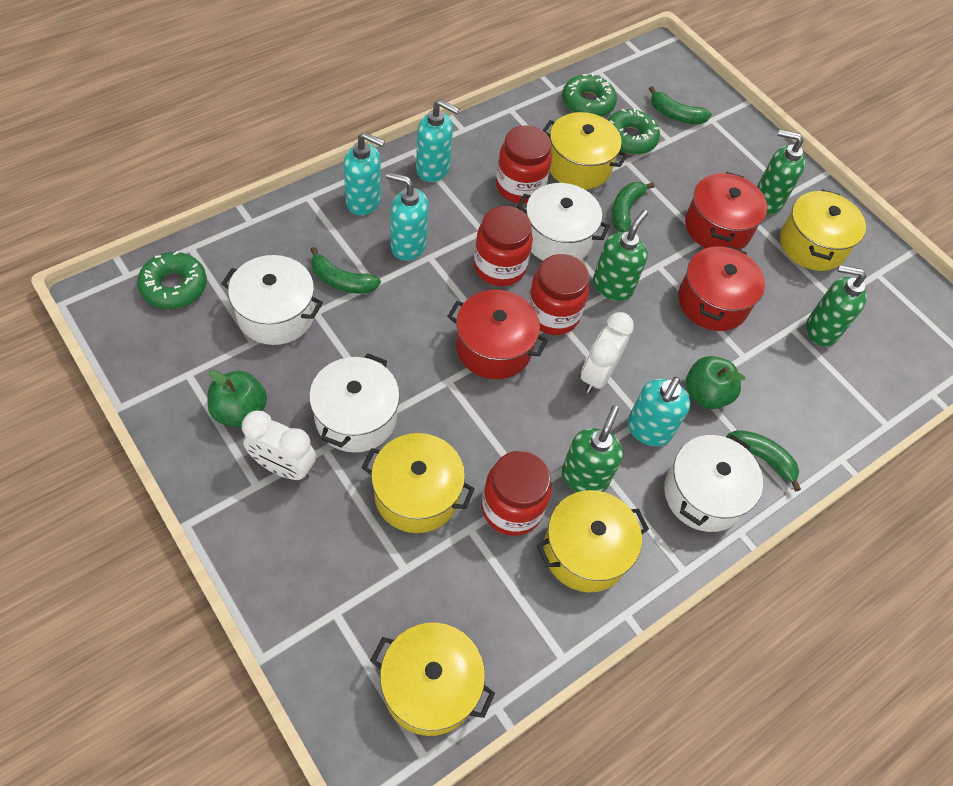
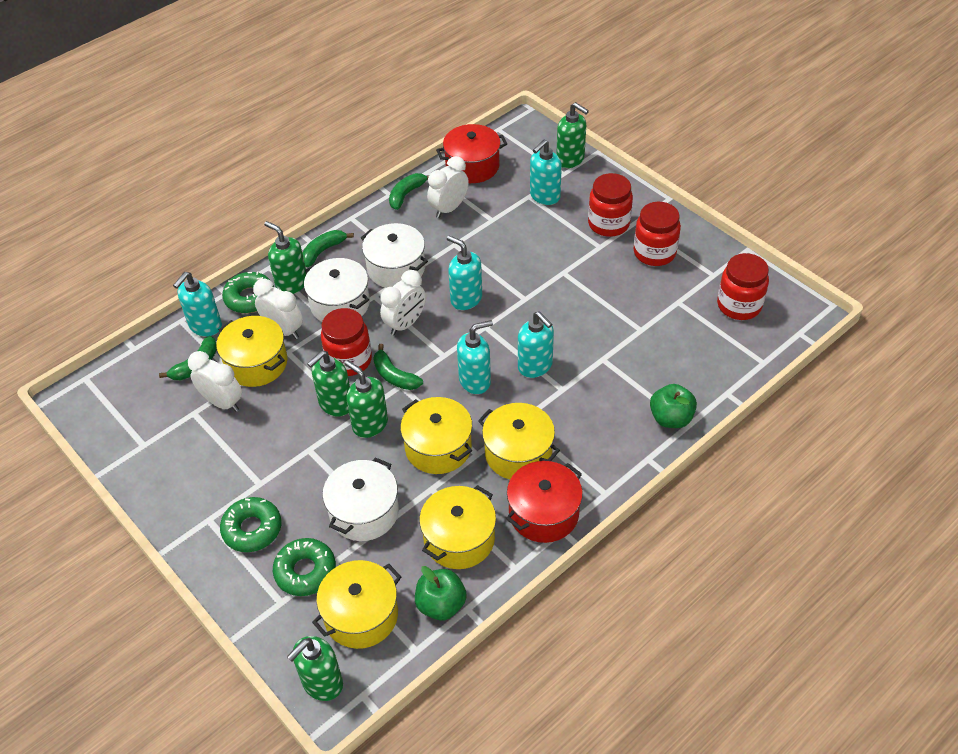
green soap dispenser: 4 -> 5
red pot: 3 -> 2
turquoise soap dispenser: 4 -> 5
white clock: 2 -> 4
white pot: 4 -> 3

